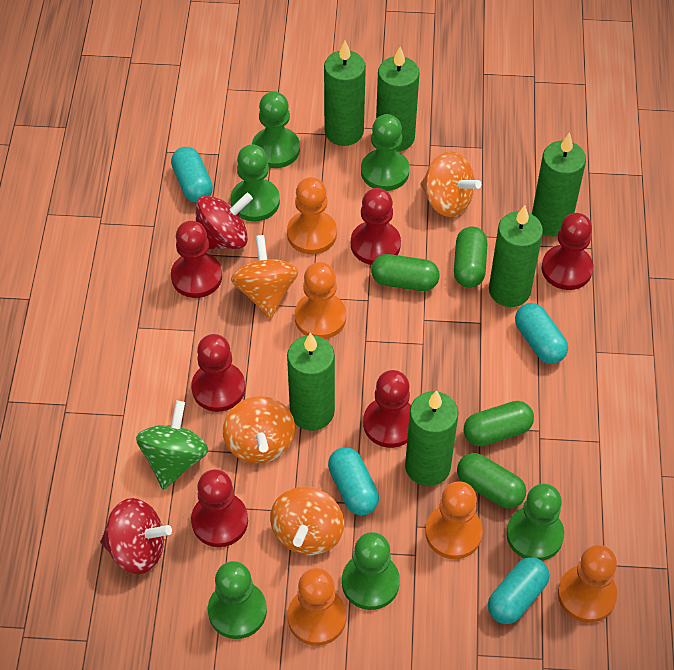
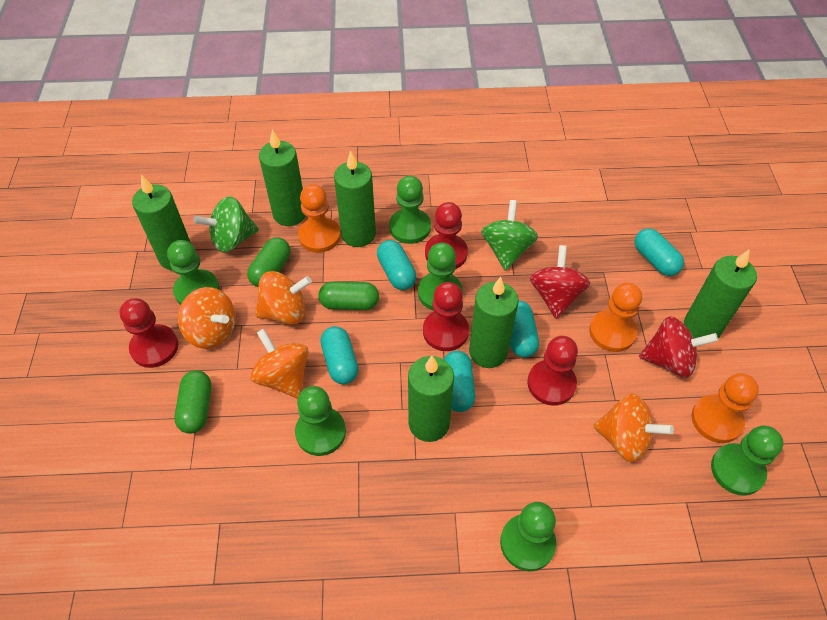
green capsule: 4 -> 3
green spinning top: 1 -> 2
orange pawn: 5 -> 3
red pawn: 6 -> 4
turquoise capsule: 4 -> 5

